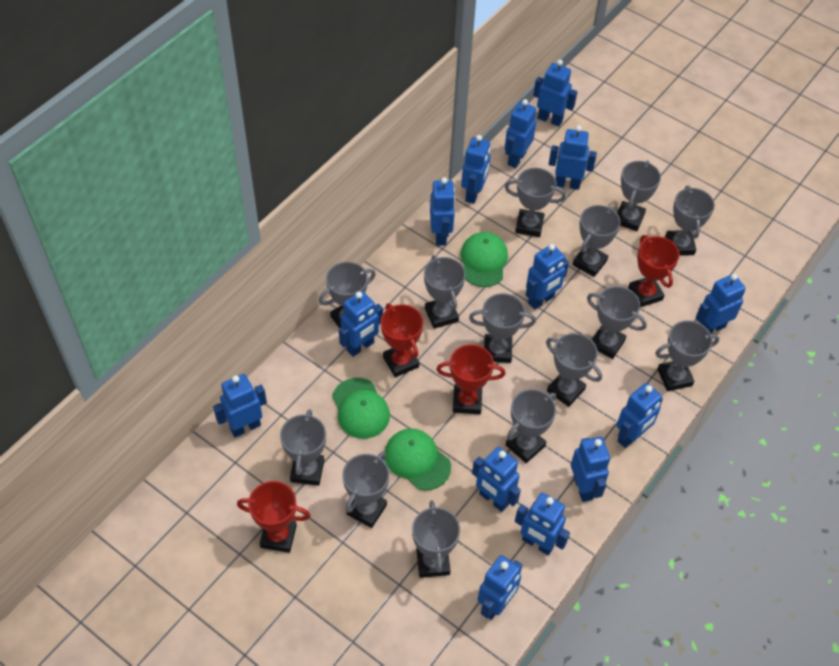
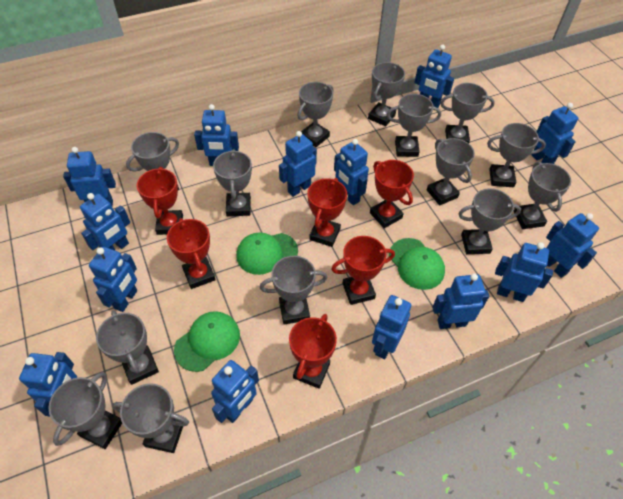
red trophy: 4 -> 6

